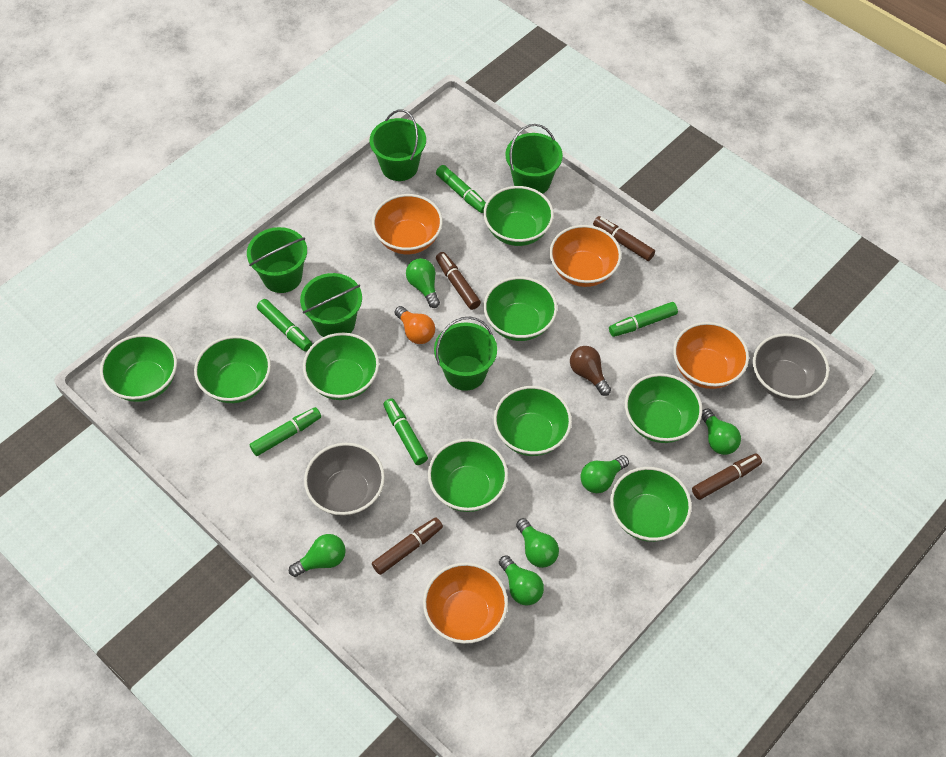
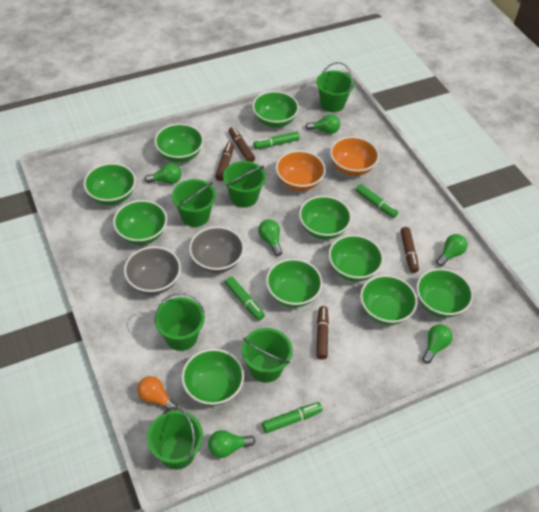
brown light bulb: 1 -> 0
green bowl: 9 -> 10
green bucket: 5 -> 6
green marker: 5 -> 4
orange bowl: 4 -> 2

